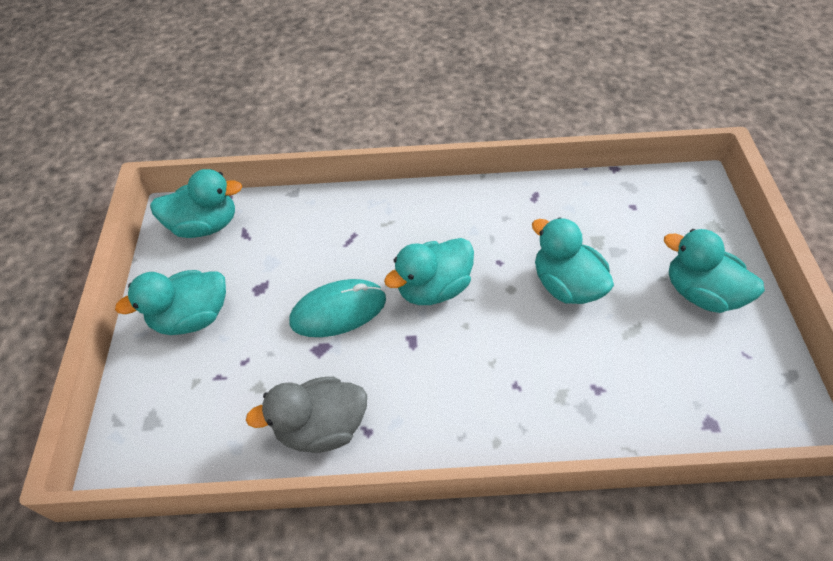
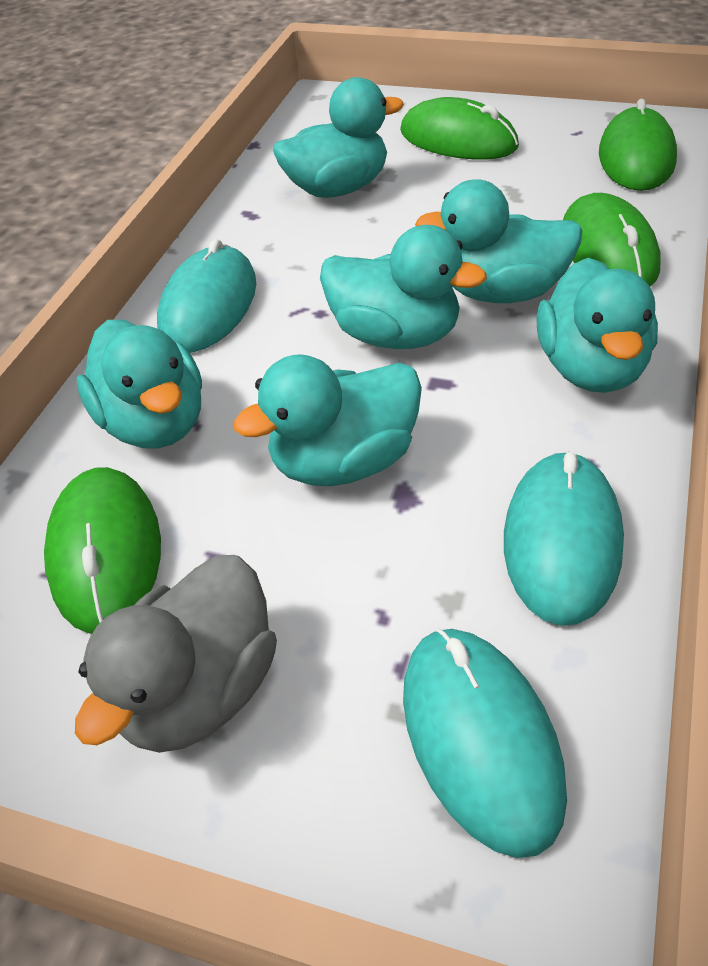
green mouse: 0 -> 4
turquoise duck: 5 -> 6
turquoise mouse: 1 -> 3

